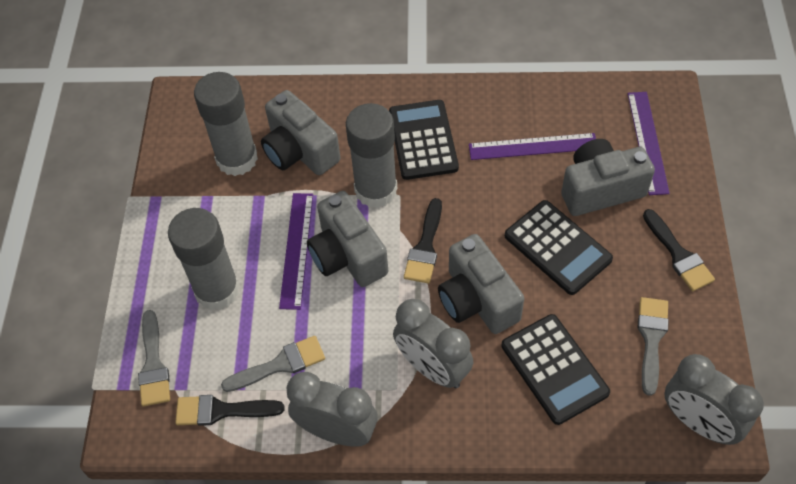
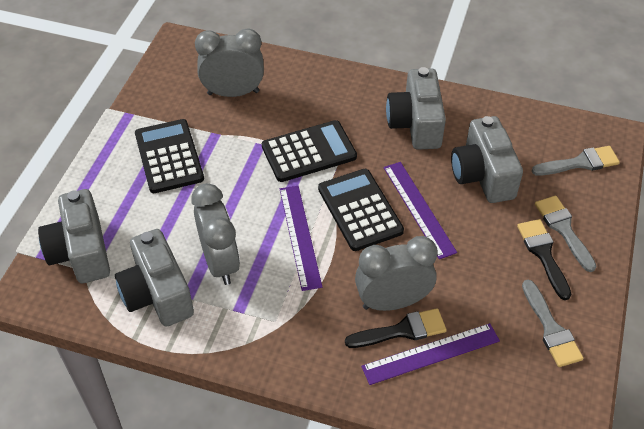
black brush: 3 -> 2
grey glue stick: 3 -> 0

